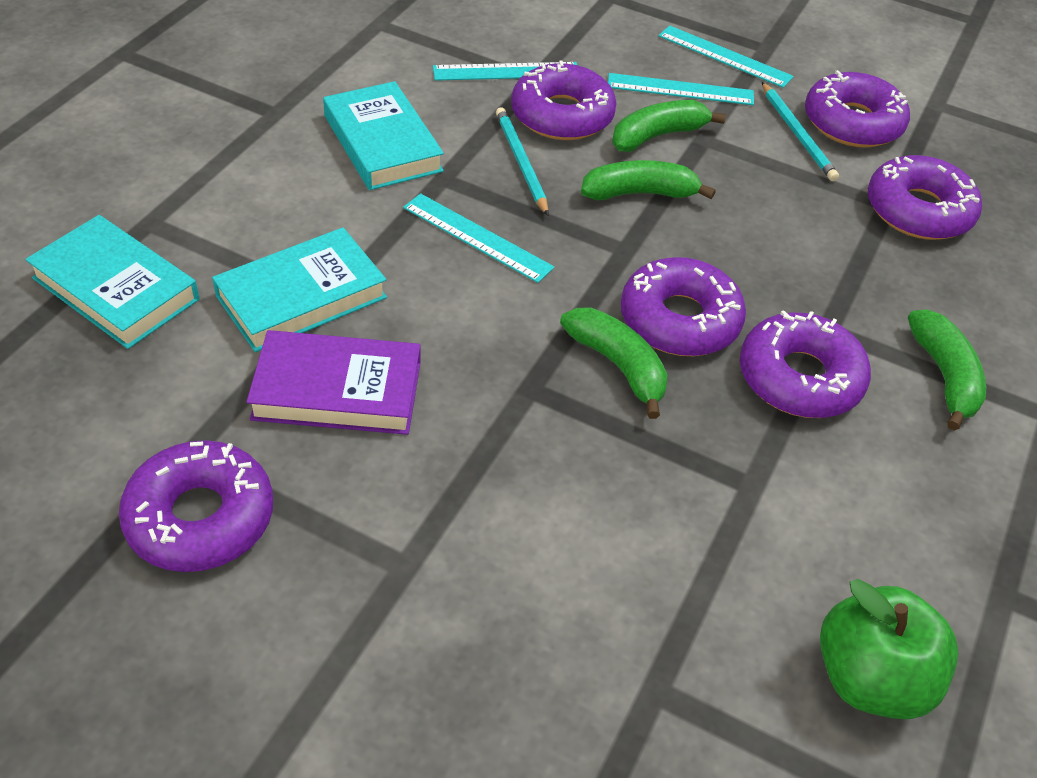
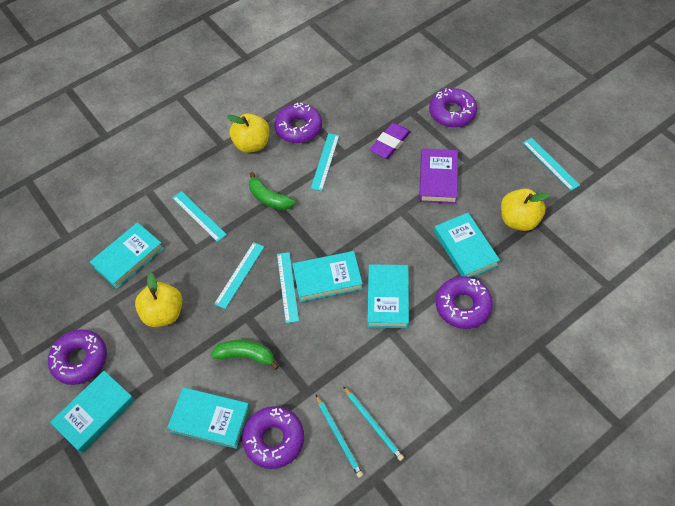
green apple: 1 -> 0
green banana: 4 -> 2
purple donut: 6 -> 5
purple eraser: 0 -> 1
turquoise book: 3 -> 6
turquoise ruler: 4 -> 5
yellow apple: 0 -> 3

